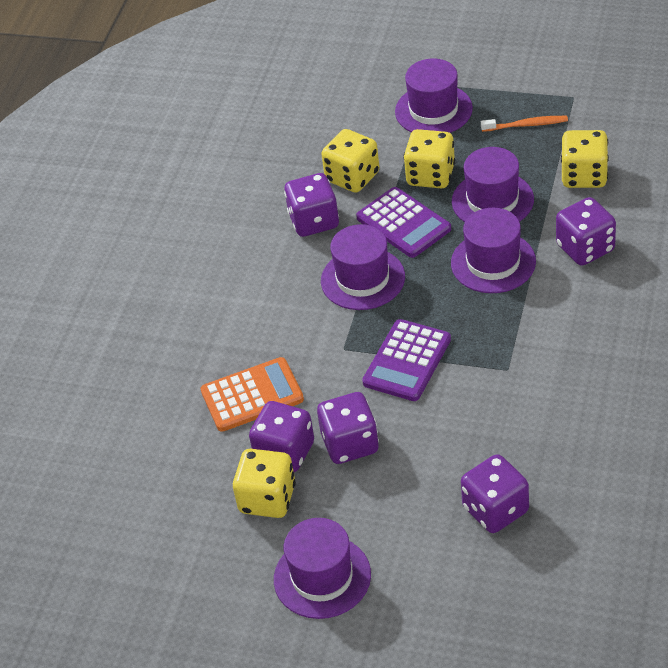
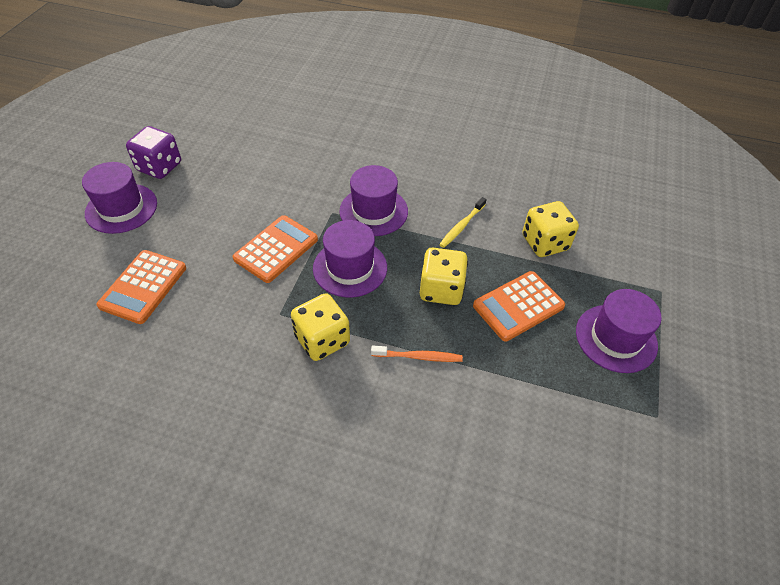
orange calculator: 1 -> 3
purple calculator: 2 -> 0
purple dice: 5 -> 1
purple hat: 5 -> 4
yellow dice: 4 -> 3
yellow toothbrush: 0 -> 1

